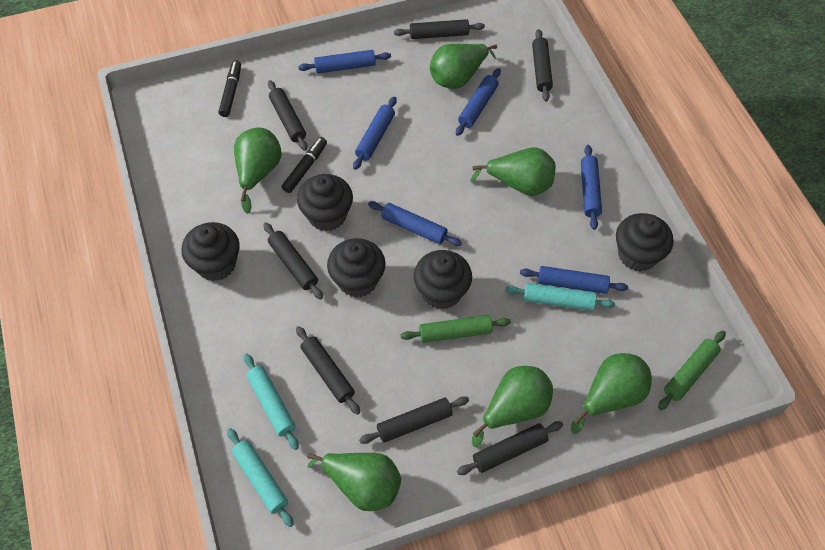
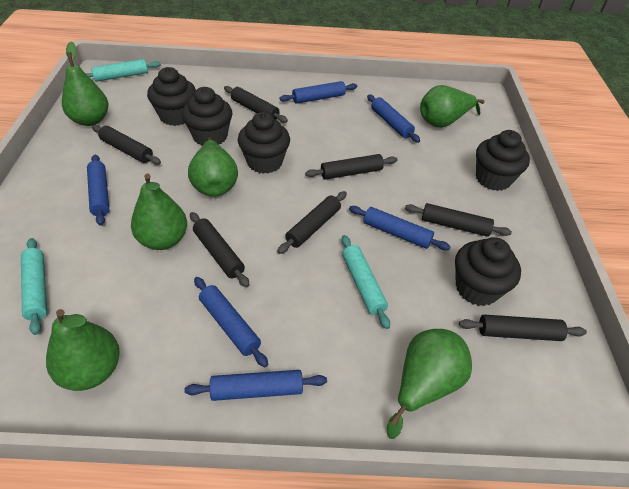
black marker: 2 -> 0
green rolling pin: 2 -> 0

